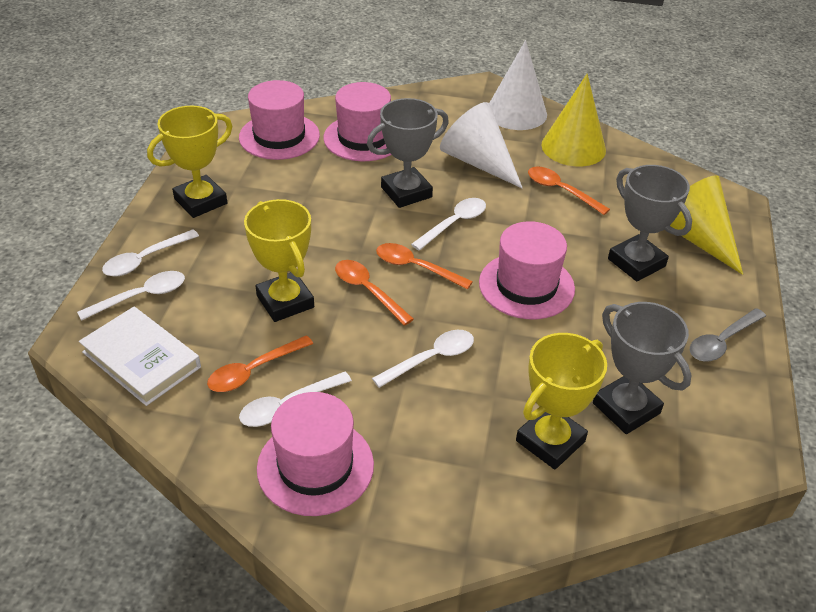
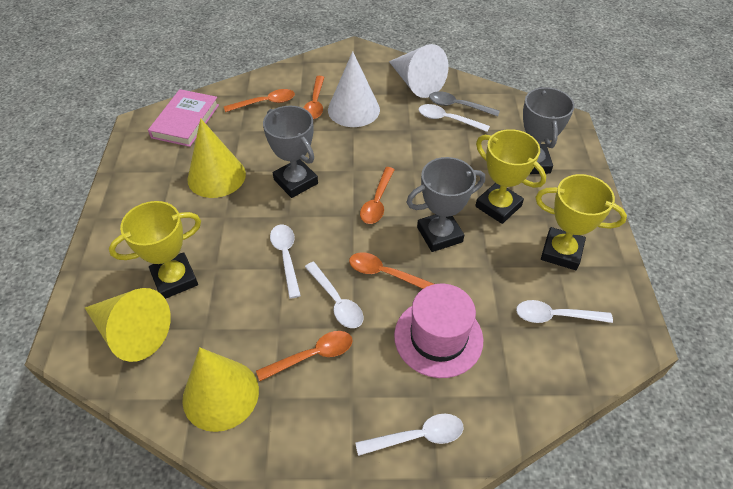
orange spoon: 4 -> 5
pink book: 0 -> 1
pink hat: 4 -> 1
white book: 1 -> 0
yellow cone: 2 -> 3

